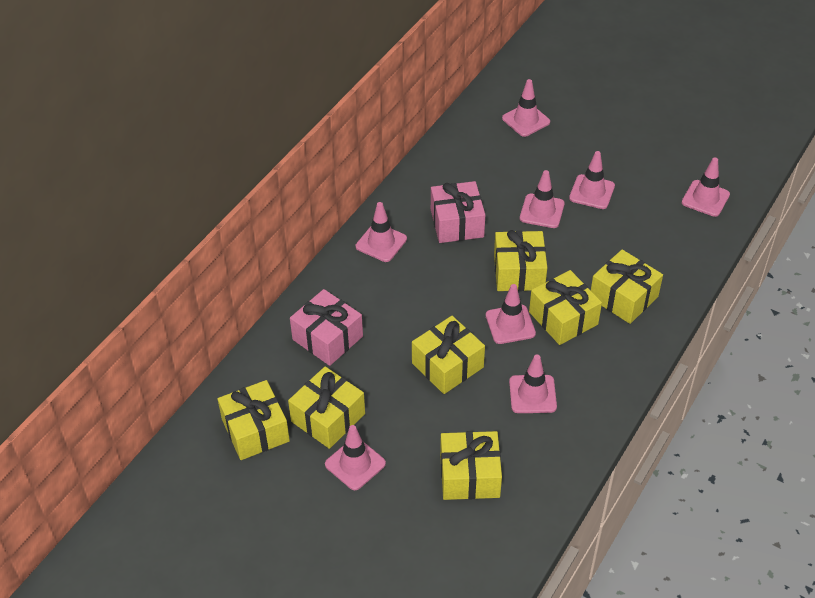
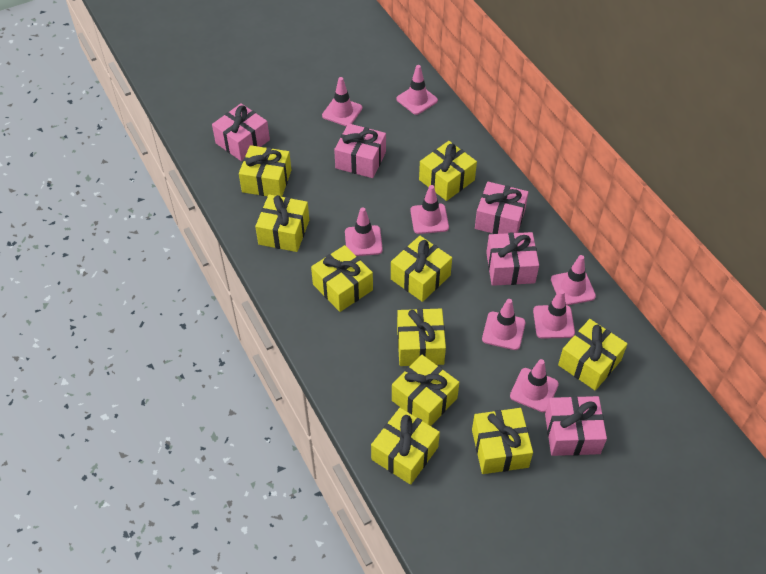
pink gift: 2 -> 5
yellow gift: 7 -> 10

